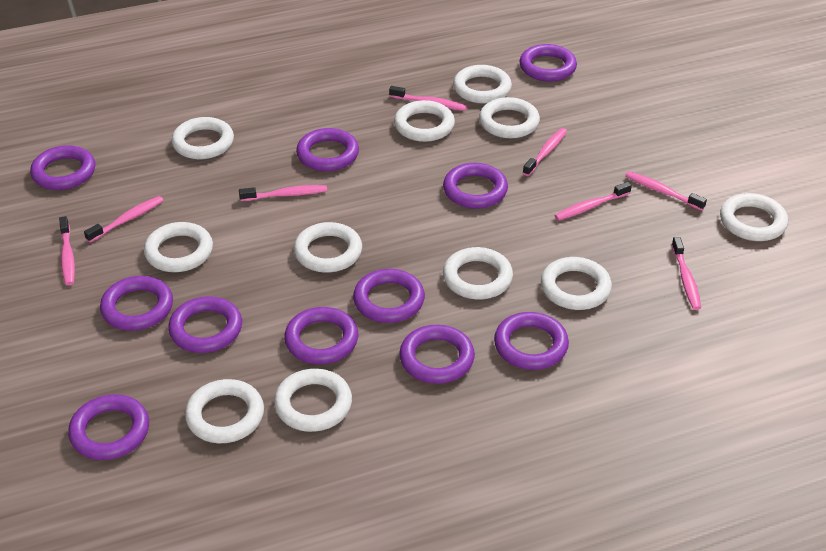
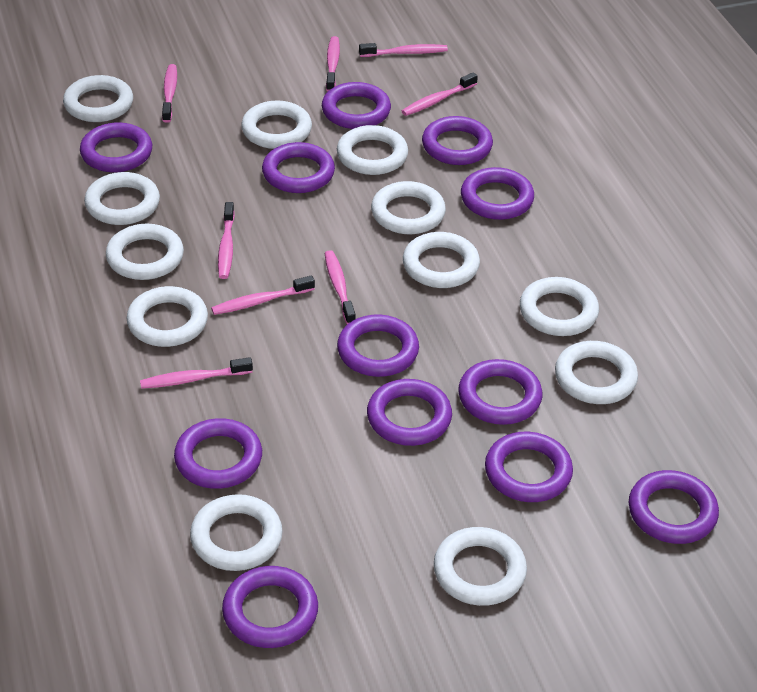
purple ring: 11 -> 12
white ring: 11 -> 12

